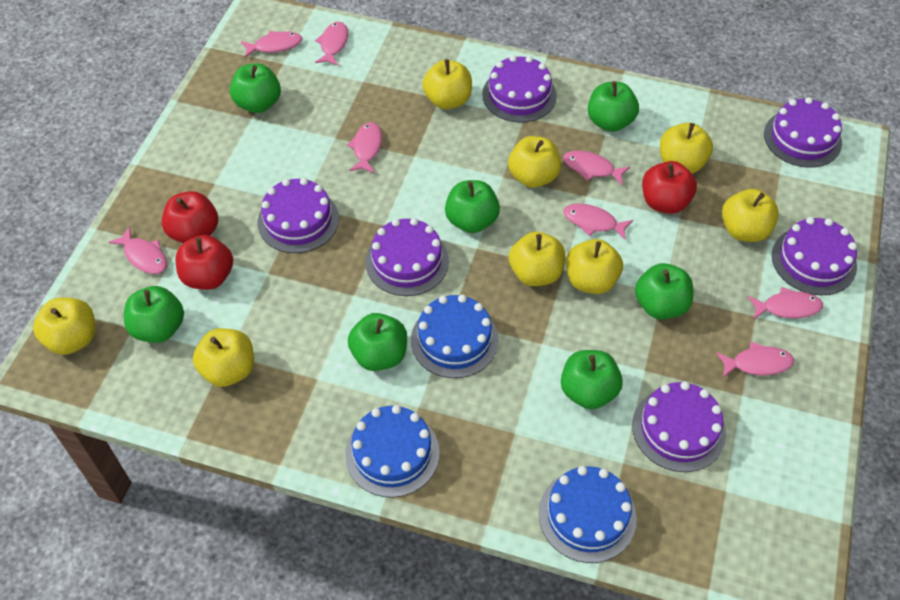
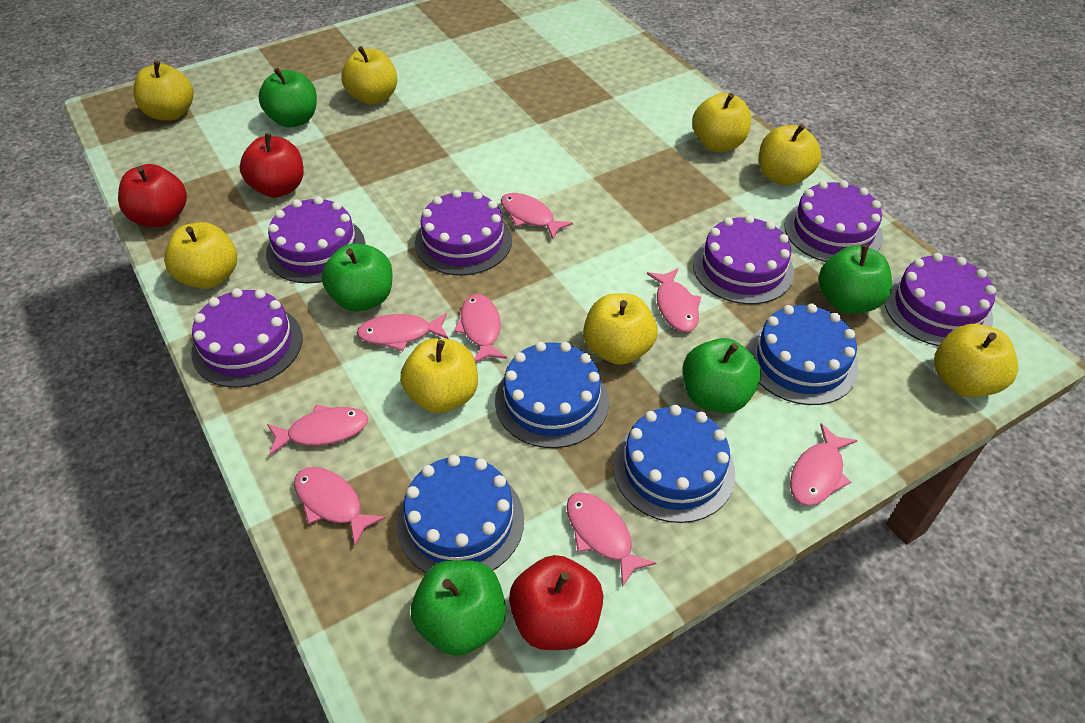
blue cake: 3 -> 4
green apple: 7 -> 5

